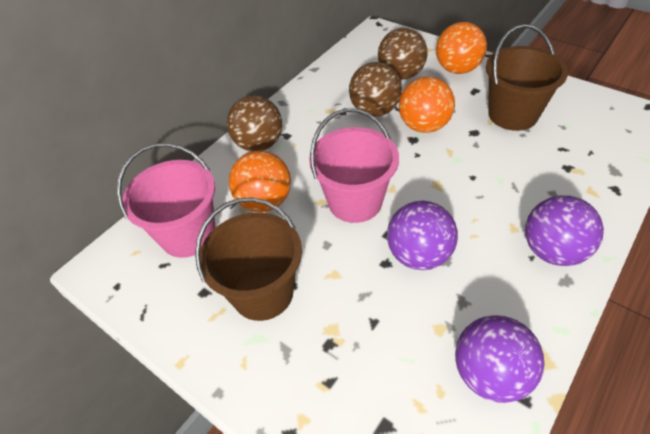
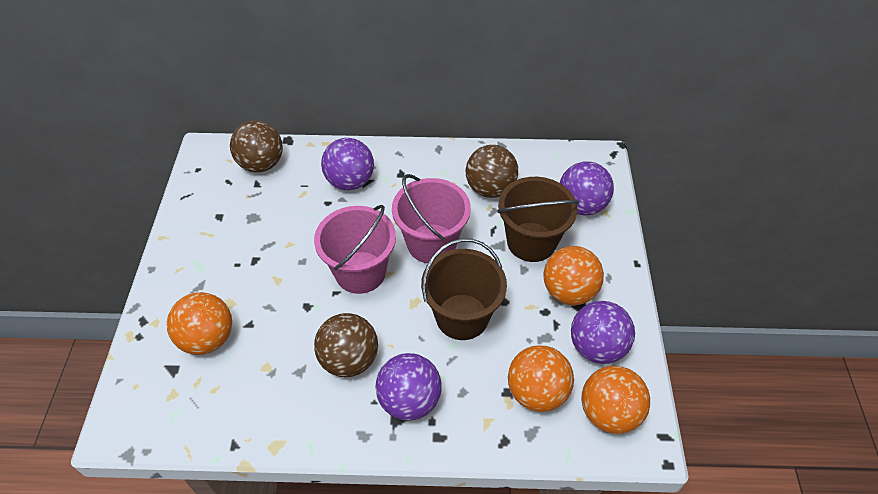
orange ball: 3 -> 4
purple ball: 3 -> 4

